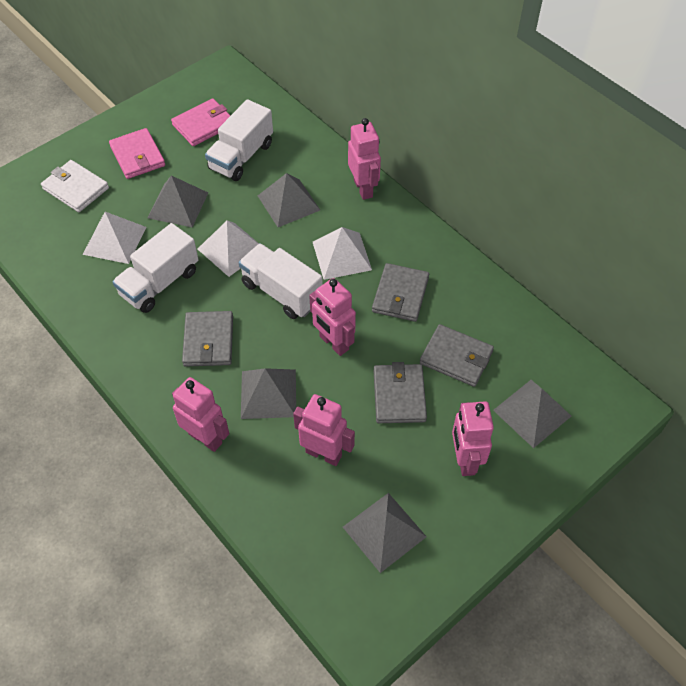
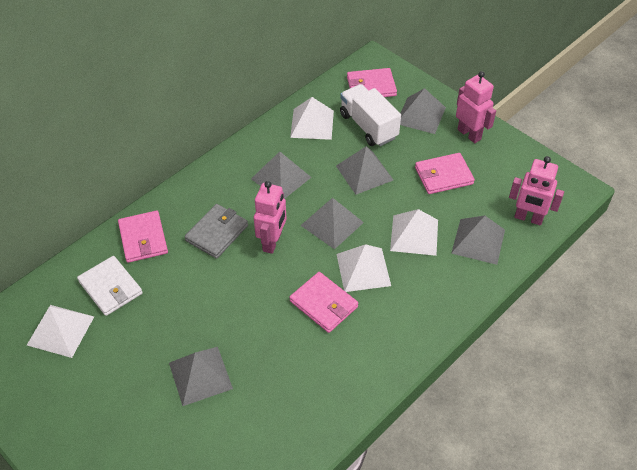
grey pyramid: 5 -> 6
grey wallet: 4 -> 1
pink robot: 5 -> 3
pink wallet: 2 -> 4
white pyramid: 3 -> 4
white truck: 3 -> 1

